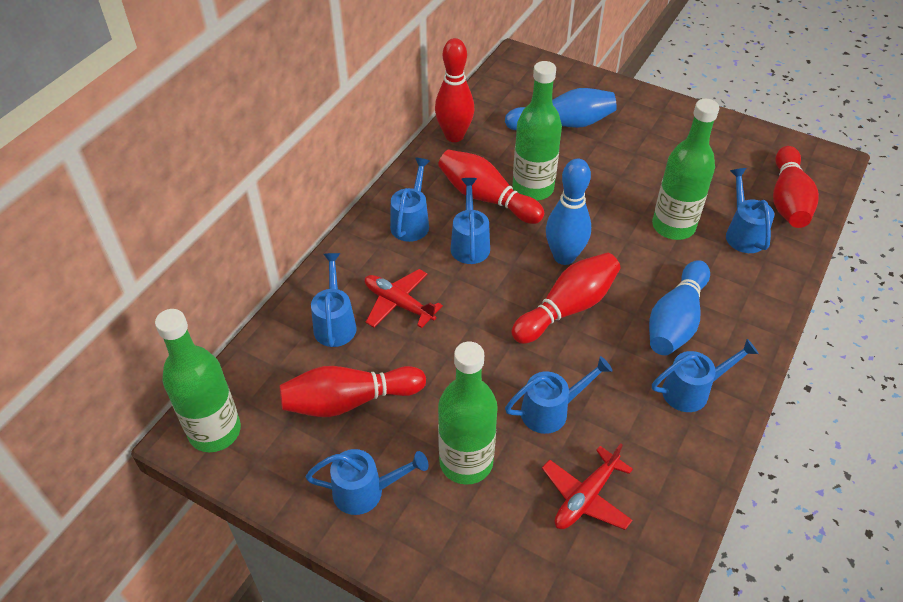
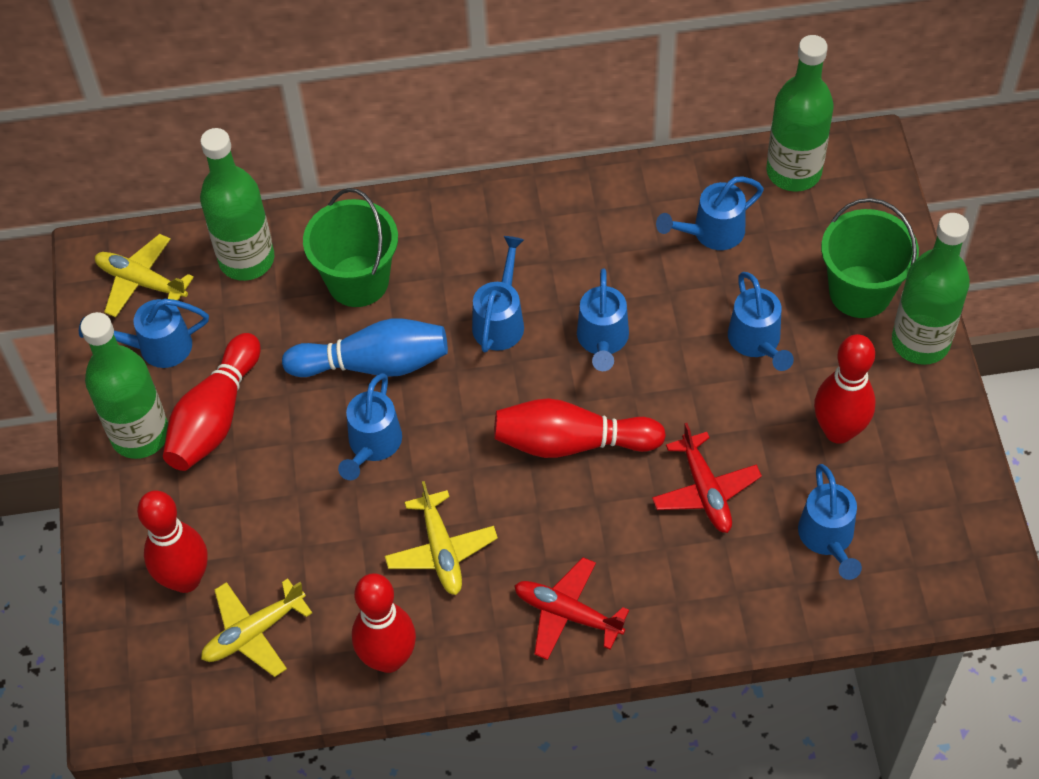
blue bowling pin: 3 -> 1
green bucket: 0 -> 2
yellow plane: 0 -> 3

